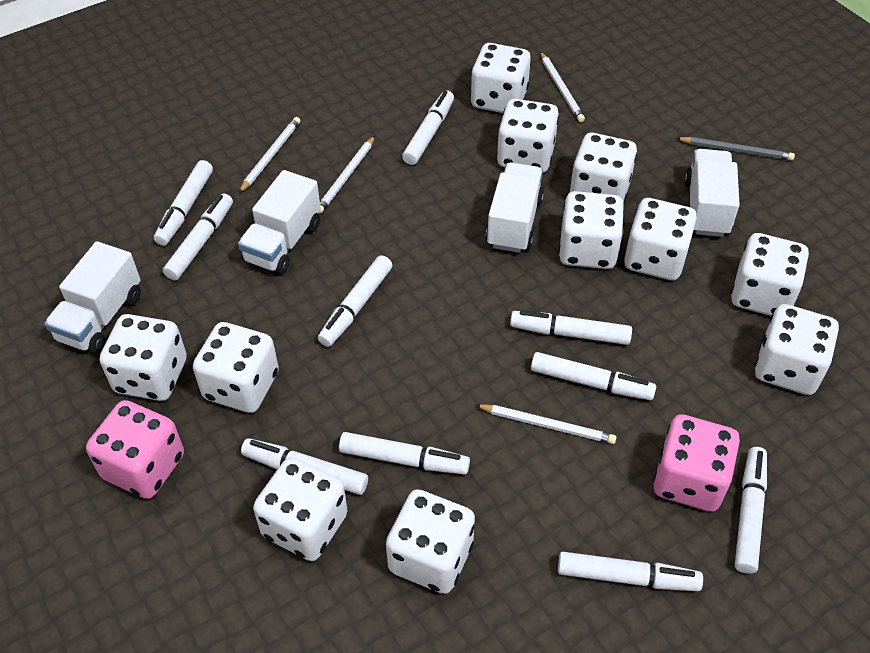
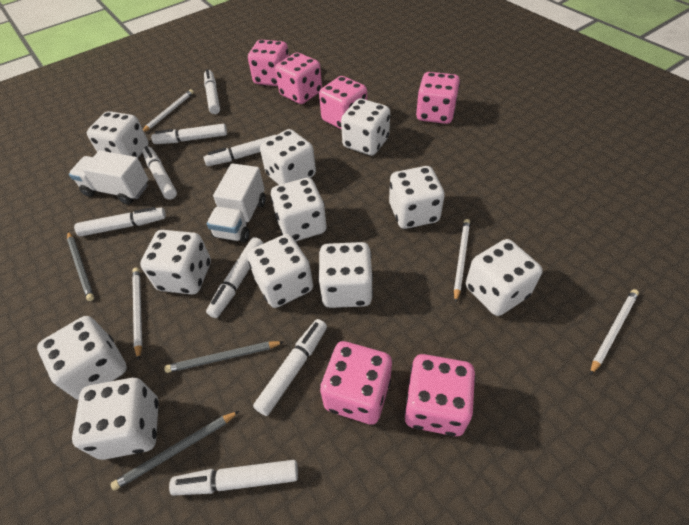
grey pencil: 1 -> 3
pink dice: 2 -> 6
white marker: 10 -> 8
white truck: 4 -> 2

